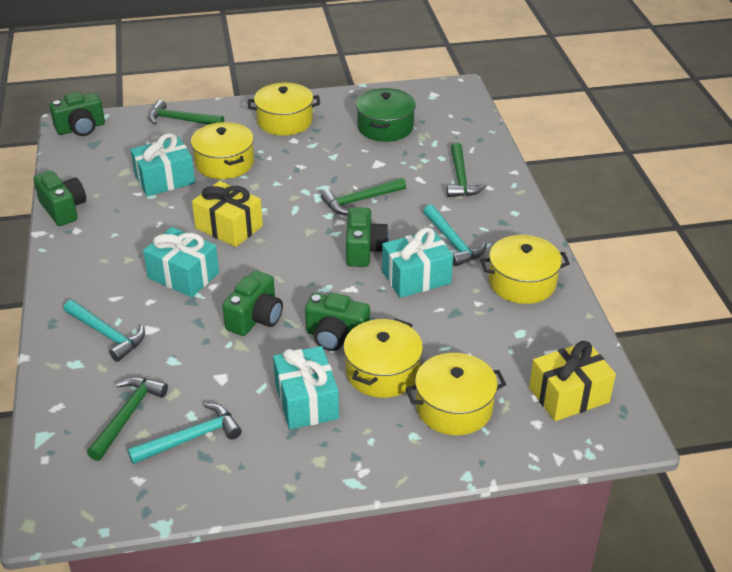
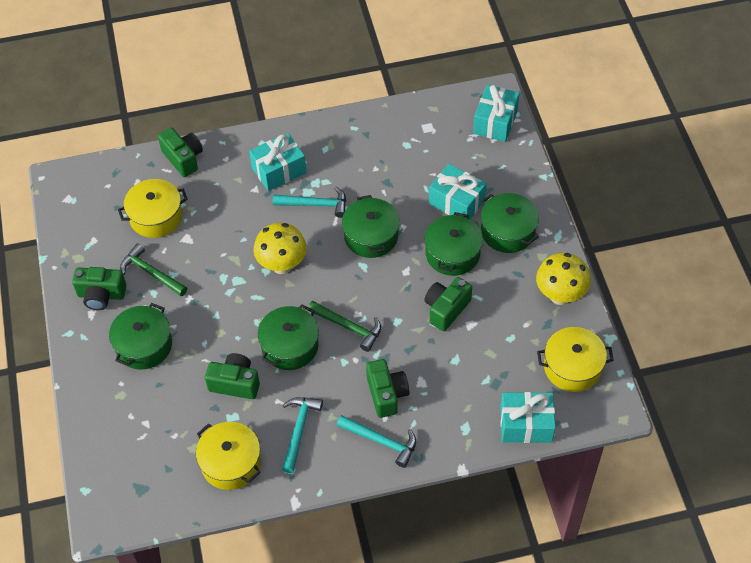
green hammer: 4 -> 2
green pot: 1 -> 5
yellow gift: 2 -> 0
yellow mushroom: 0 -> 2
yellow pot: 5 -> 3

